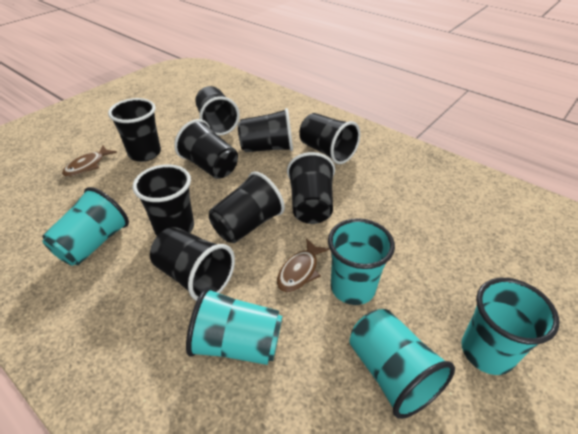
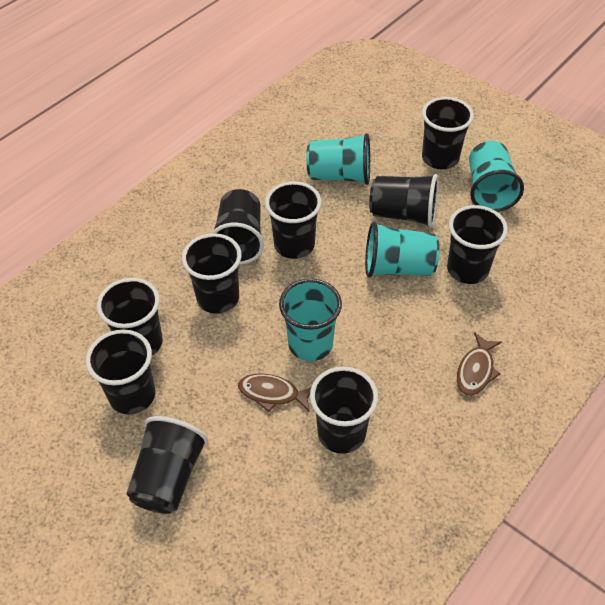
black cup: 9 -> 10
turquoise cup: 5 -> 4

